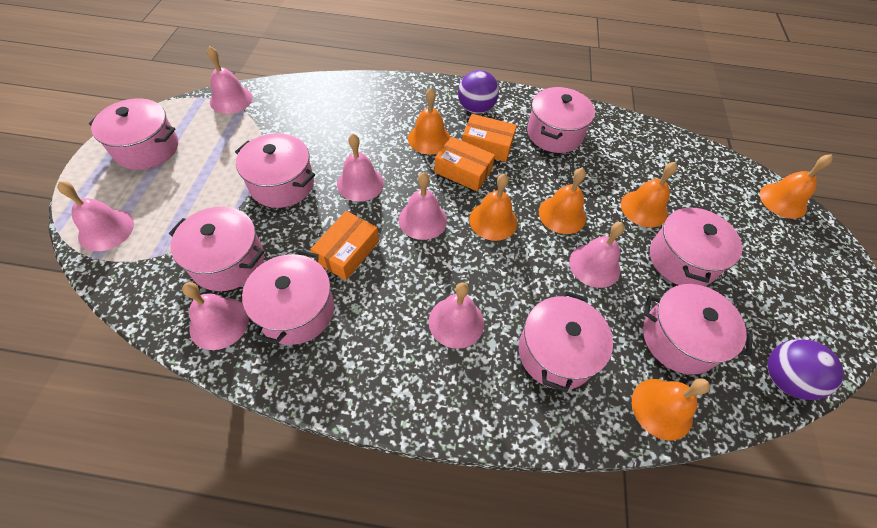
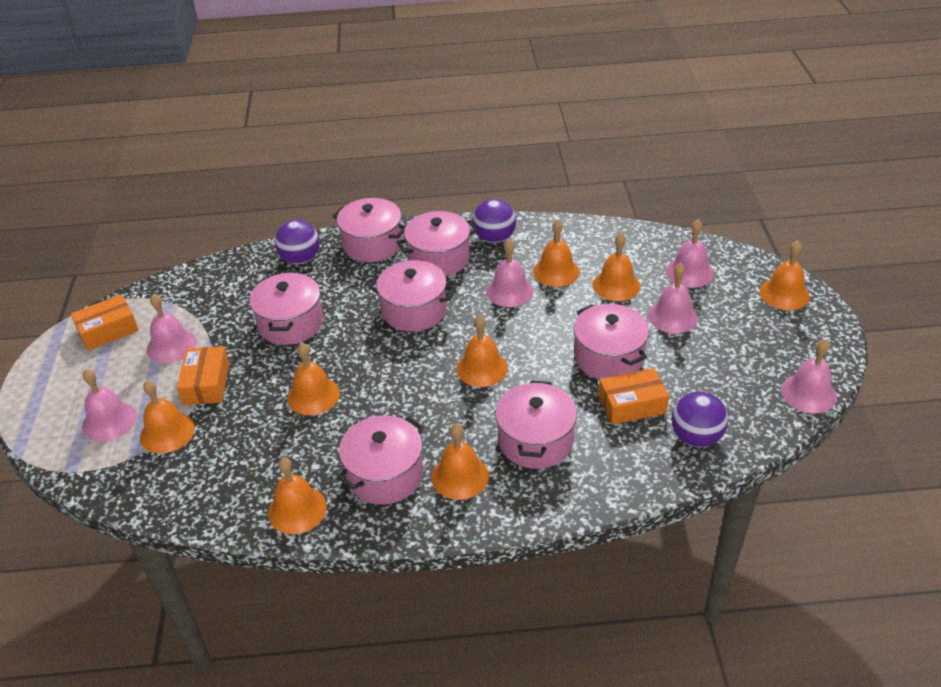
orange bell: 6 -> 8
pink bell: 7 -> 6
pink pot: 8 -> 7
purple ball: 2 -> 3

